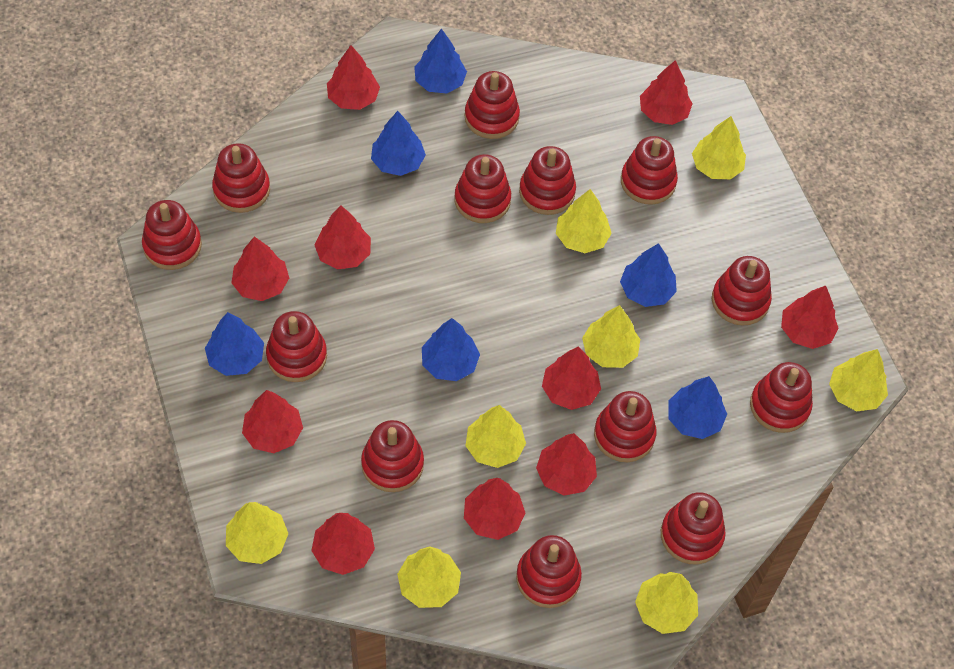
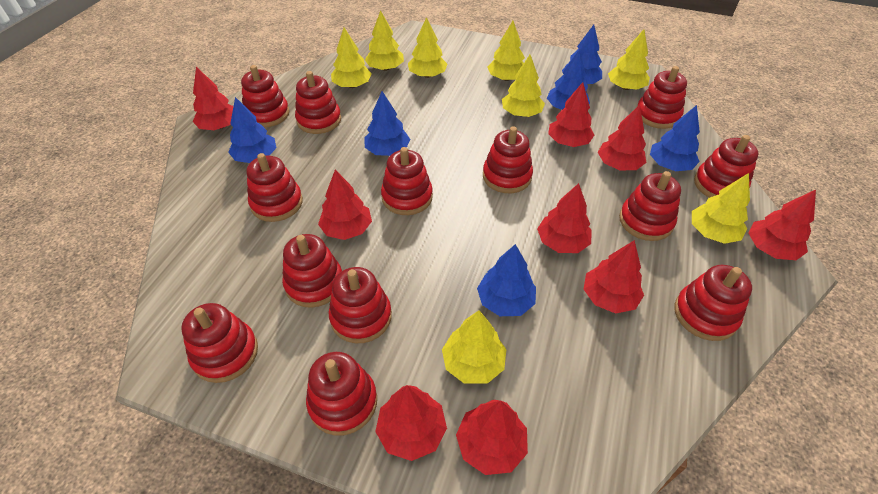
red tree: 10 -> 9

